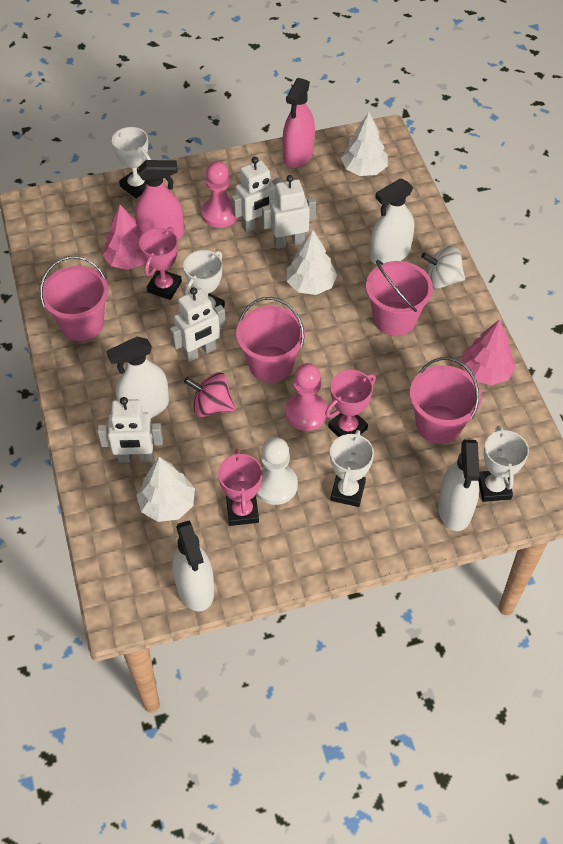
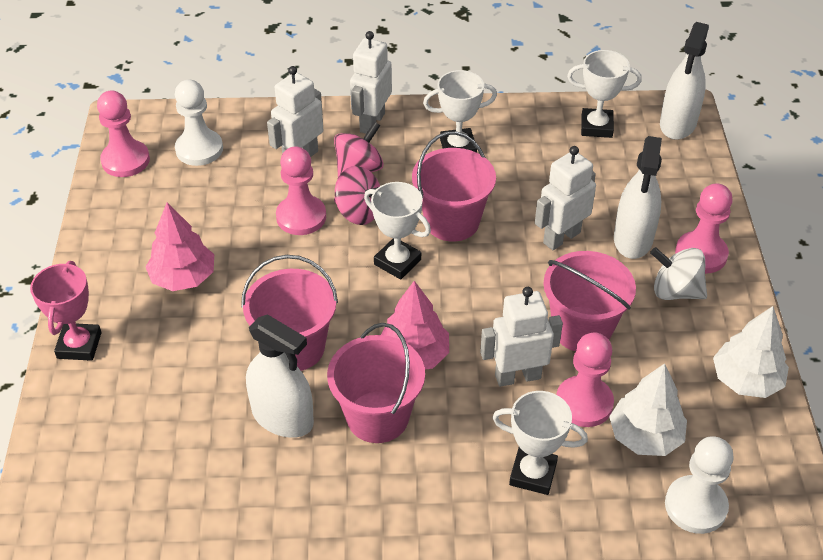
pink pawn: 2 -> 4
pink spinning top: 1 -> 2
pink spray bottle: 2 -> 0
pink trophy: 3 -> 1
white pawn: 1 -> 2
white spray bottle: 4 -> 3
white tree: 3 -> 2

